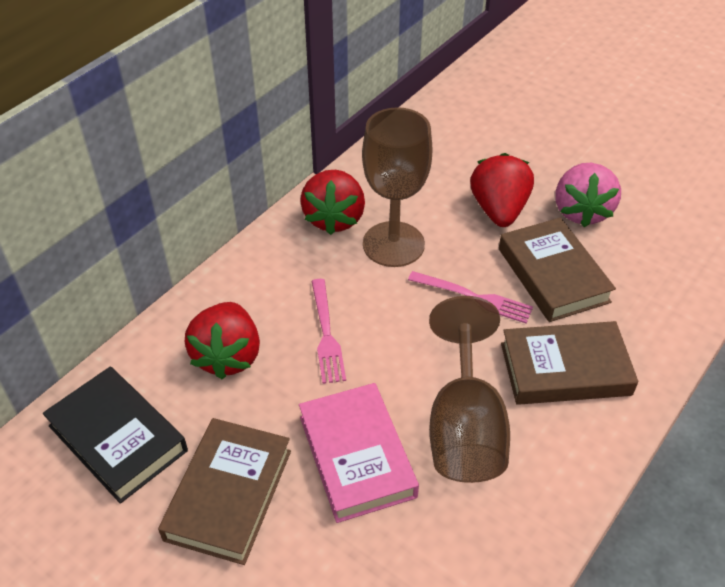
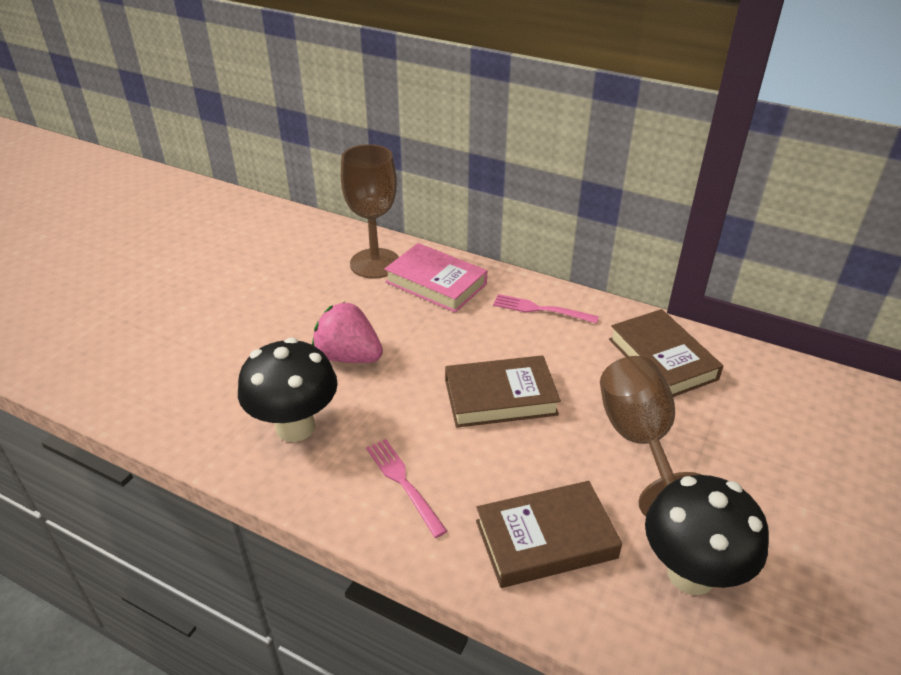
black book: 1 -> 0
black mushroom: 0 -> 2
red strawberry: 3 -> 0

